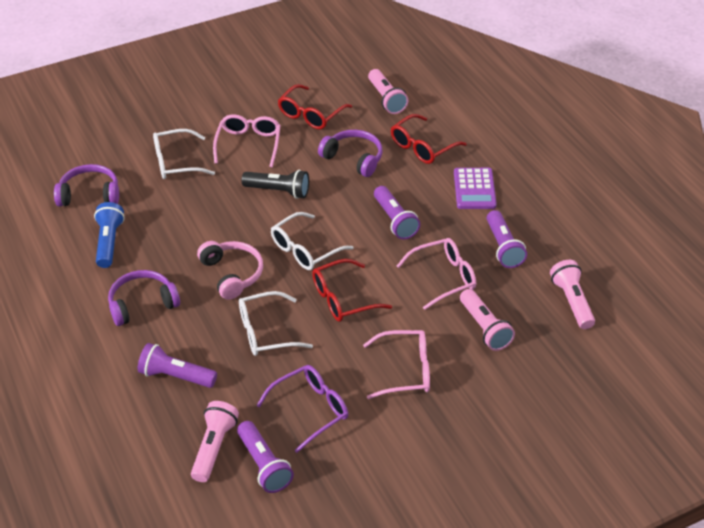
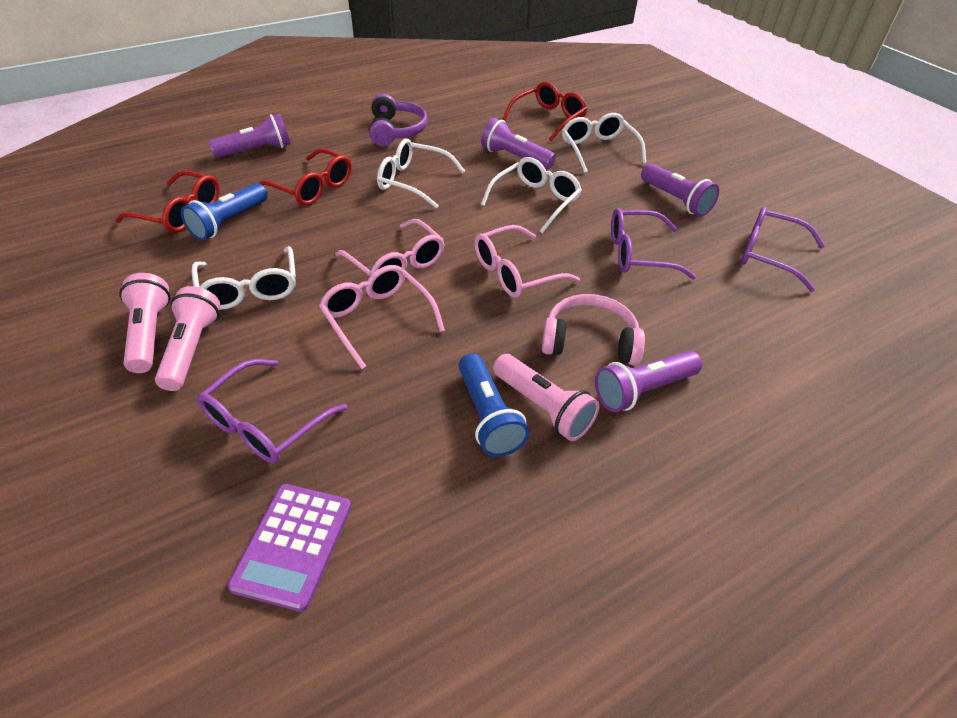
black flashlight: 1 -> 0
blue flashlight: 1 -> 2
pink flashlight: 4 -> 3
purple glasses: 1 -> 3
purple headphones: 3 -> 1
white glasses: 3 -> 4

